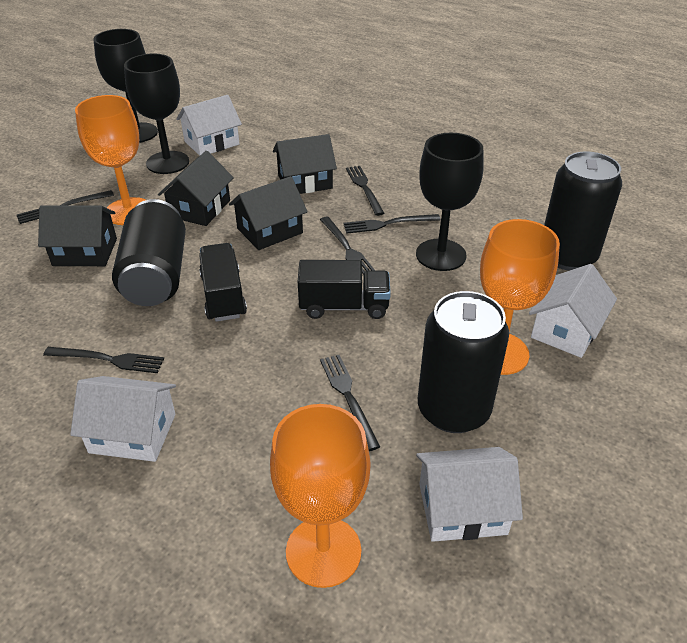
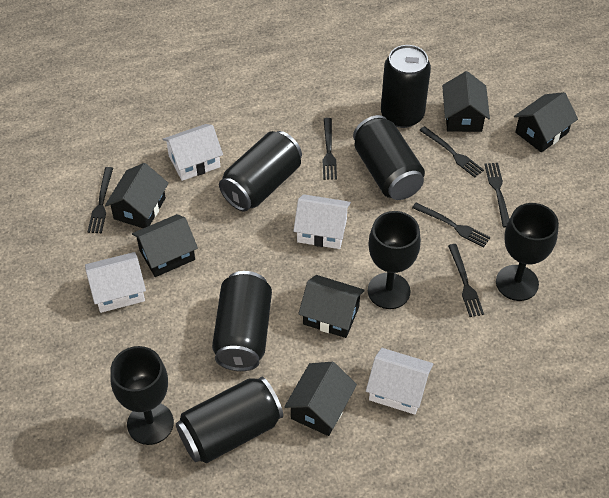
black can: 3 -> 5
black house: 4 -> 6
black truck: 2 -> 0
orange goblet: 3 -> 0

